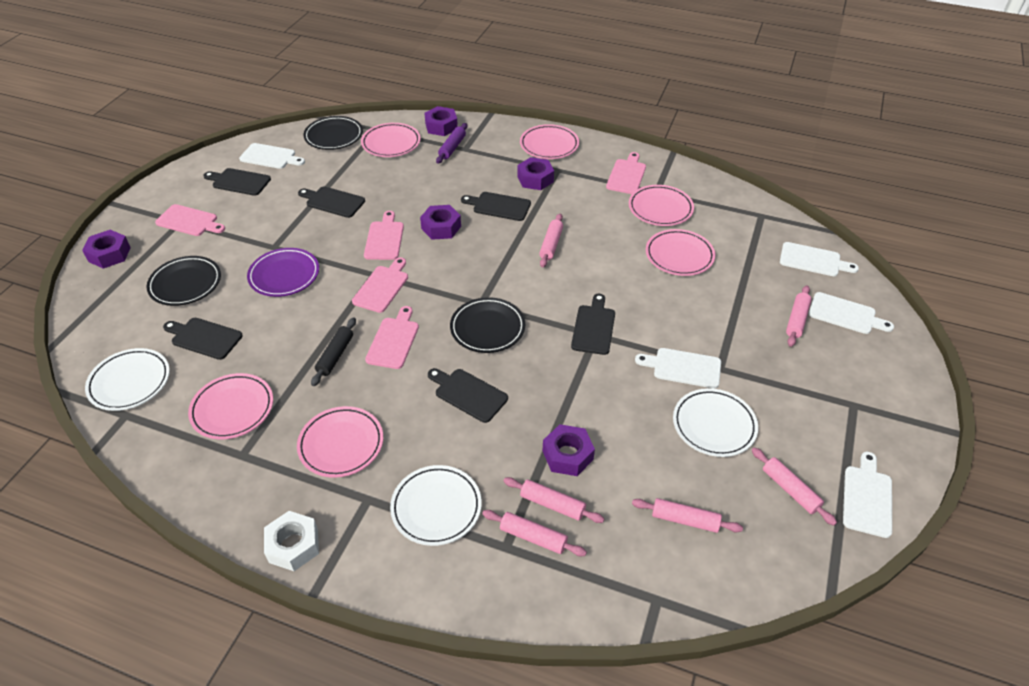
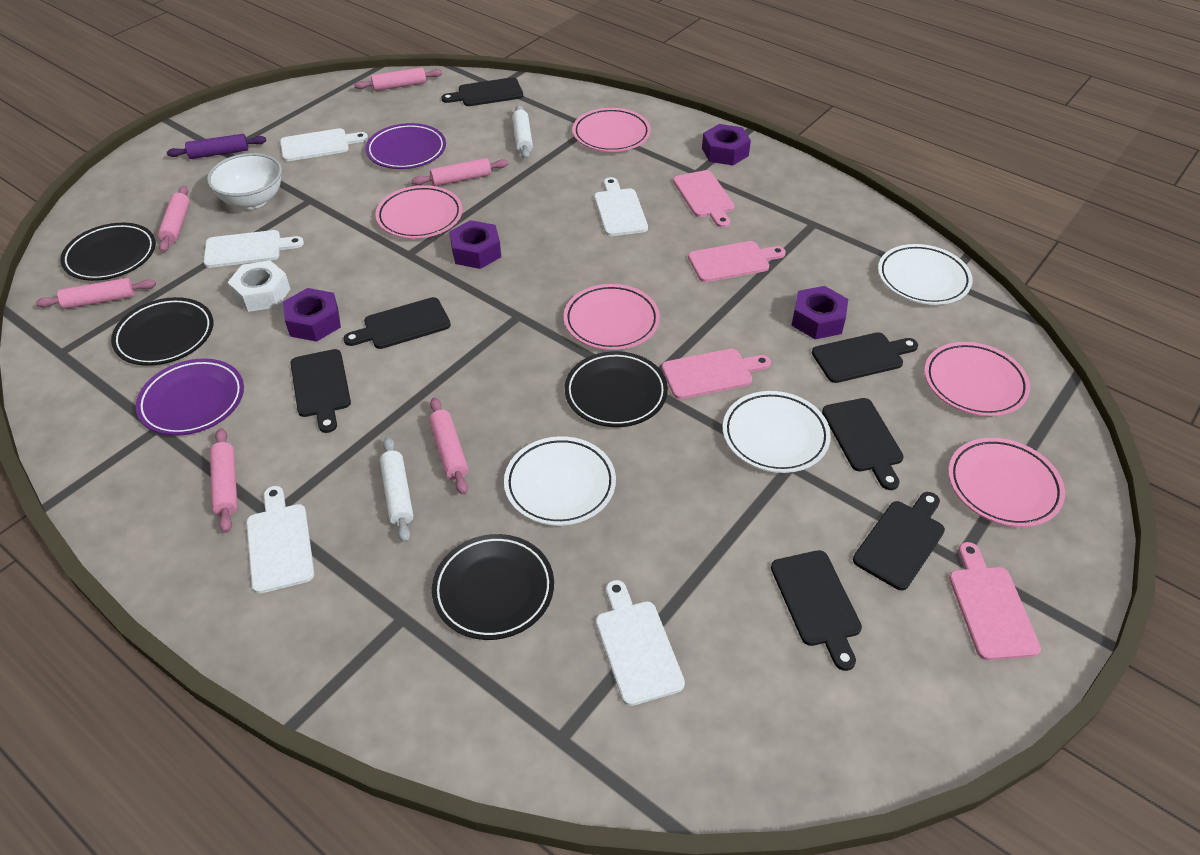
black cutting board: 6 -> 7
black plate: 3 -> 4
black rolling pin: 1 -> 0
pink cutting board: 5 -> 4
pink plate: 6 -> 5
purple nut: 5 -> 4
purple plate: 1 -> 2
white bowl: 0 -> 1
white rolling pin: 0 -> 2

